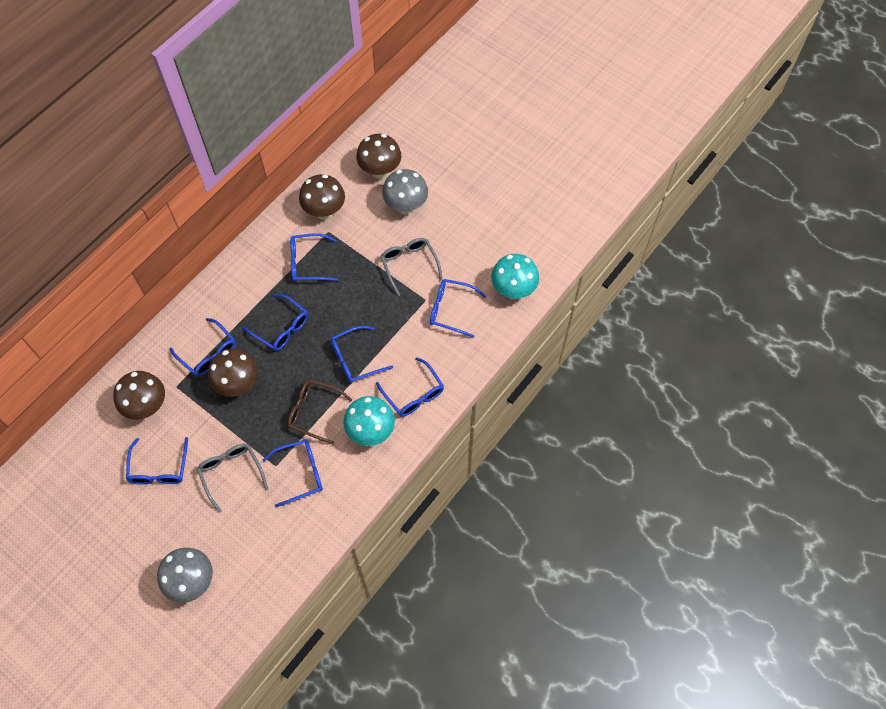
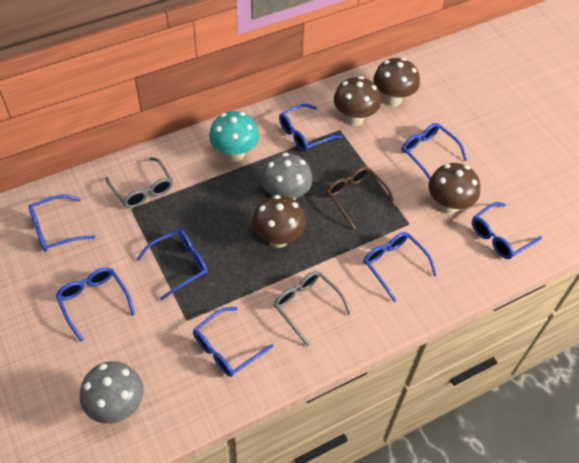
turquoise mushroom: 2 -> 1

